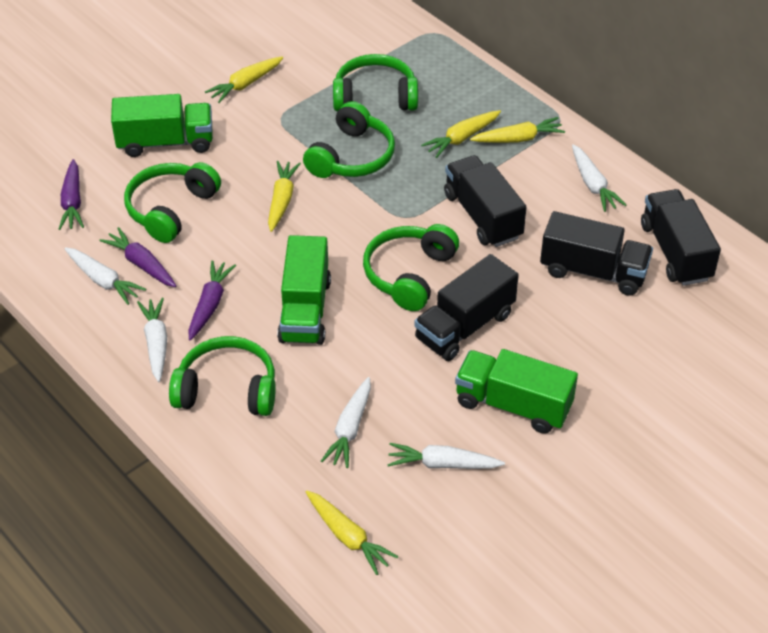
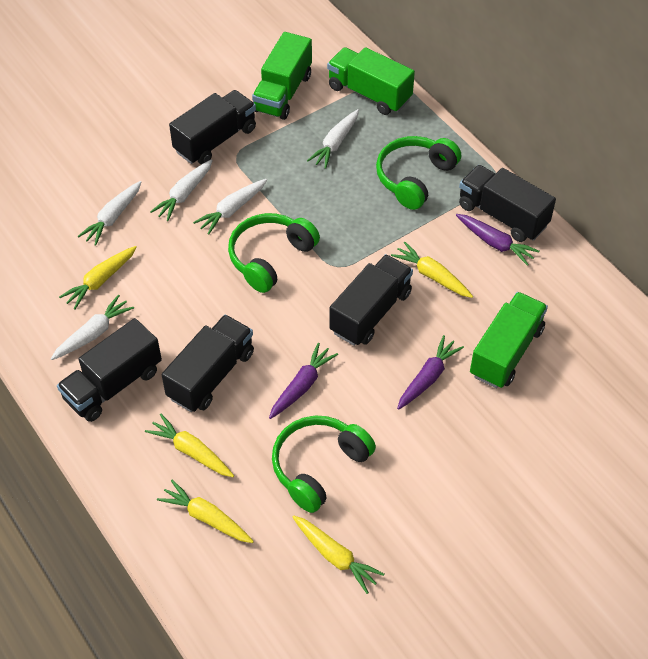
black truck: 4 -> 5
green headphones: 5 -> 3

